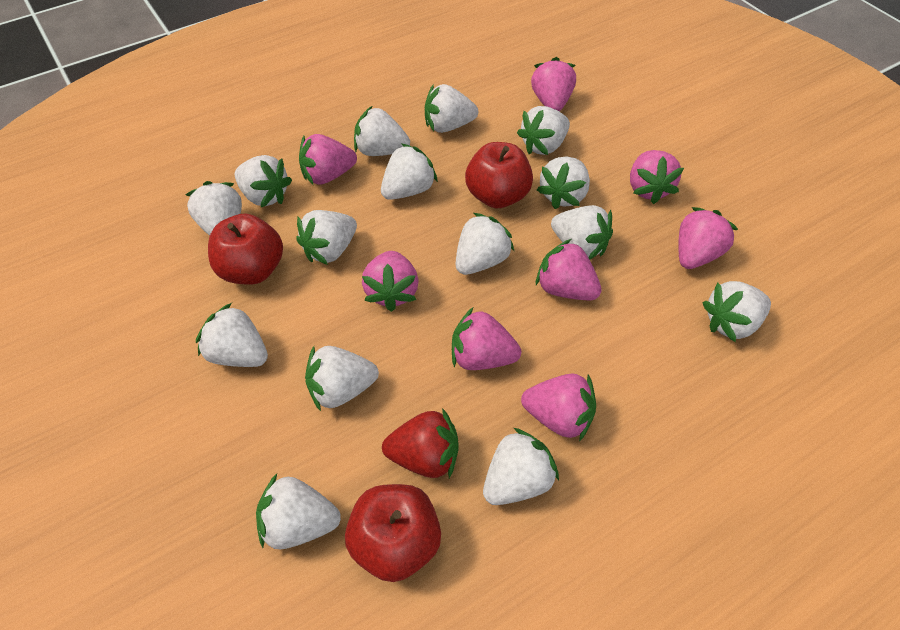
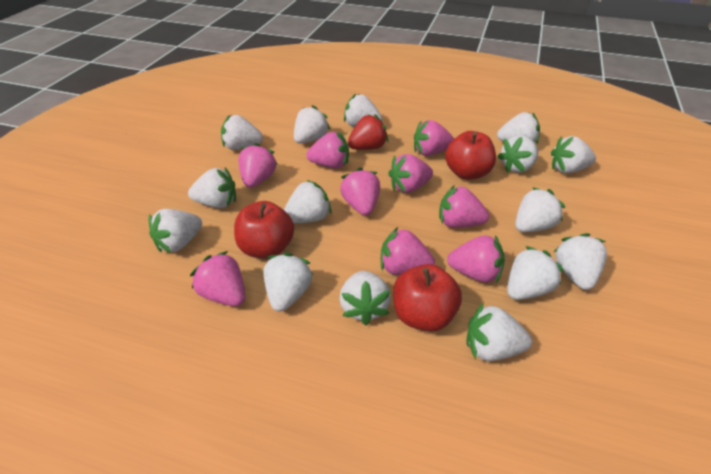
pink strawberry: 8 -> 9

